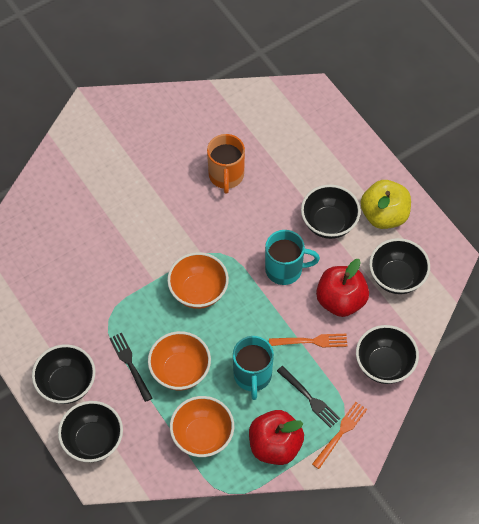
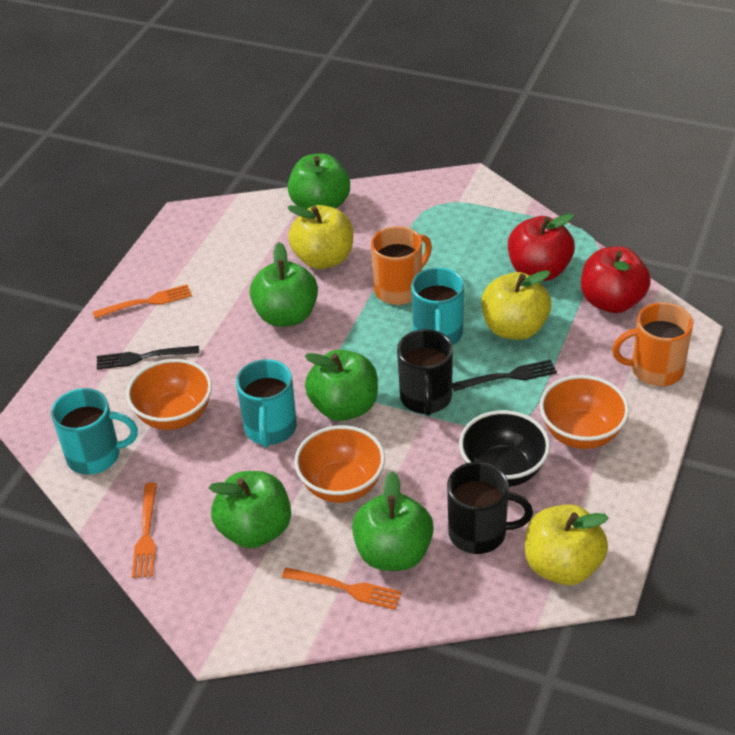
black bowl: 5 -> 1
black mug: 0 -> 2
green apple: 0 -> 5
orange fork: 2 -> 3
orange mug: 1 -> 2
turquoise mug: 2 -> 3
yellow apple: 1 -> 3

